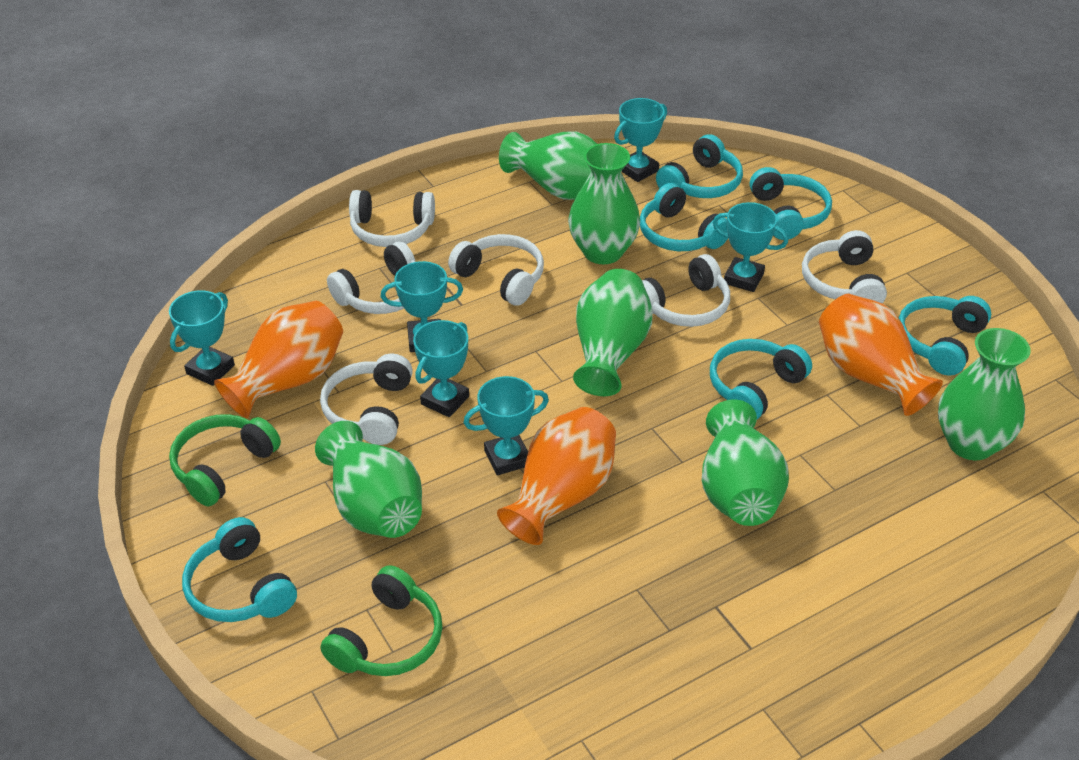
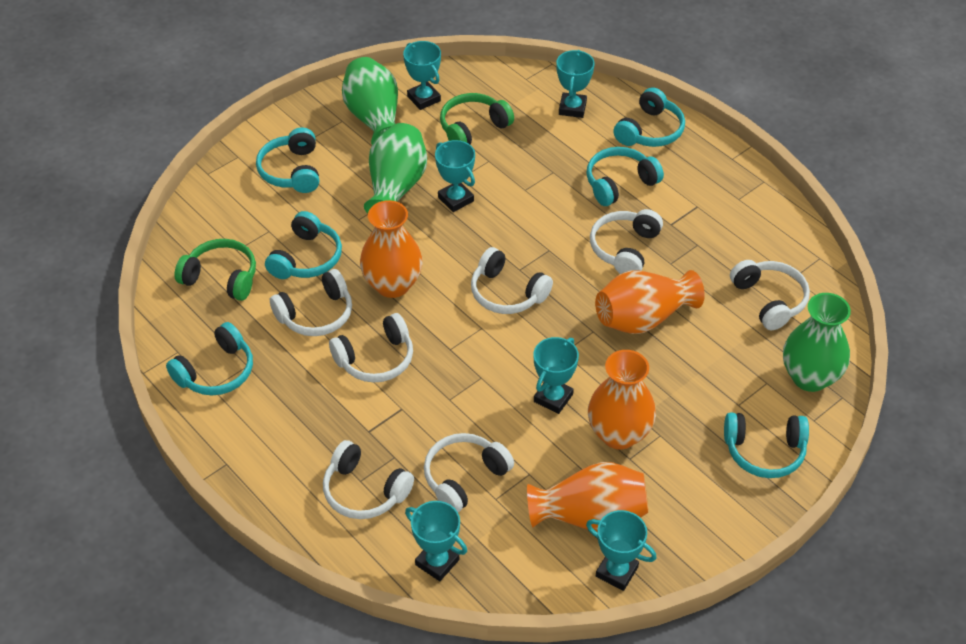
green vase: 6 -> 3
orange vase: 3 -> 4
white headphones: 6 -> 7

